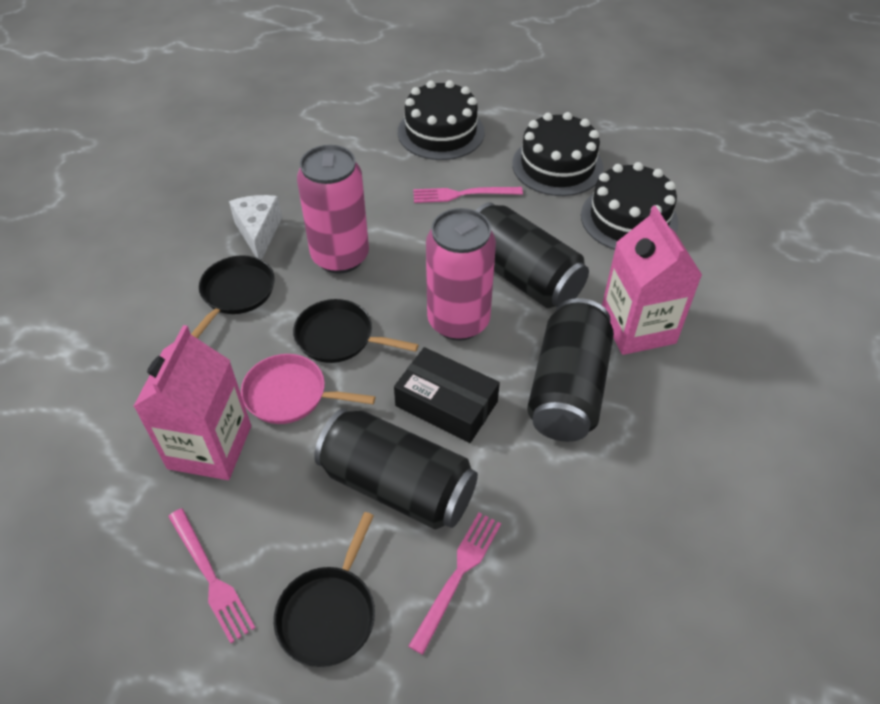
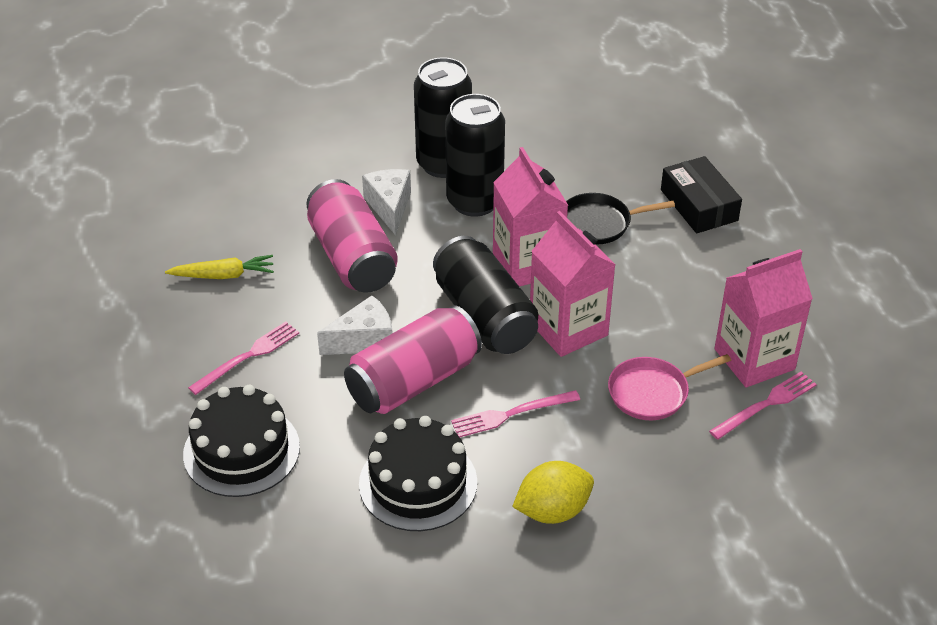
black cake: 3 -> 2
black pan: 3 -> 1
pink carton: 2 -> 3
white cheese: 1 -> 2
yellow carrot: 0 -> 1
yellow lemon: 0 -> 1

